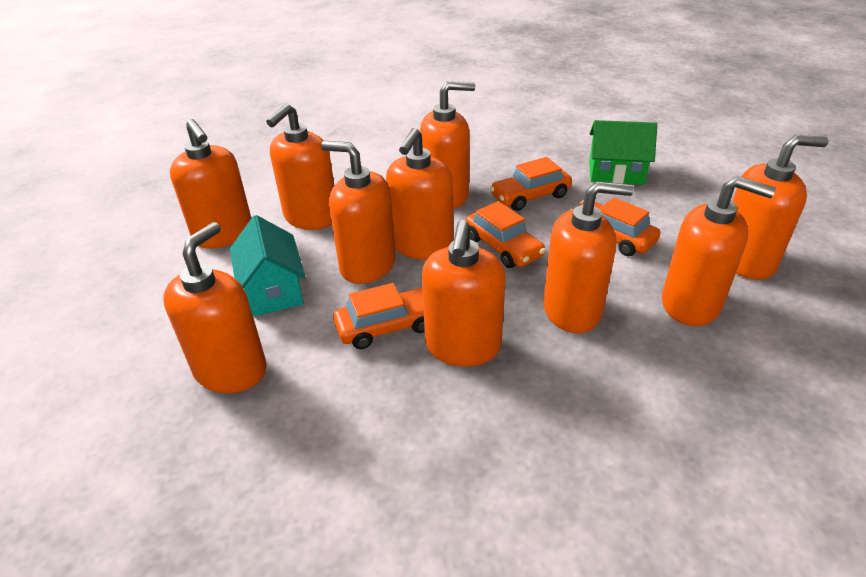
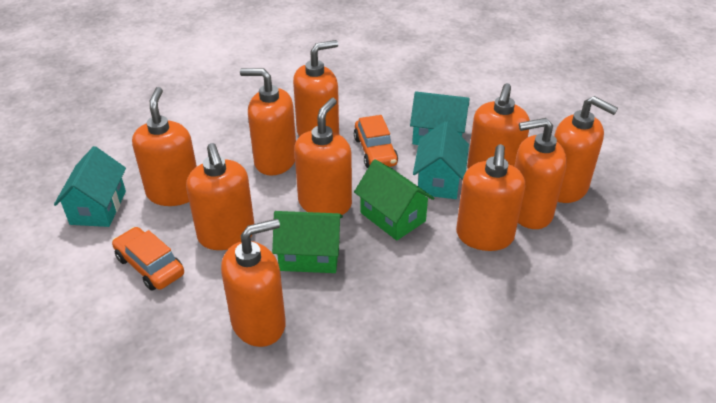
green house: 1 -> 2
orange car: 4 -> 2
turquoise house: 1 -> 3

